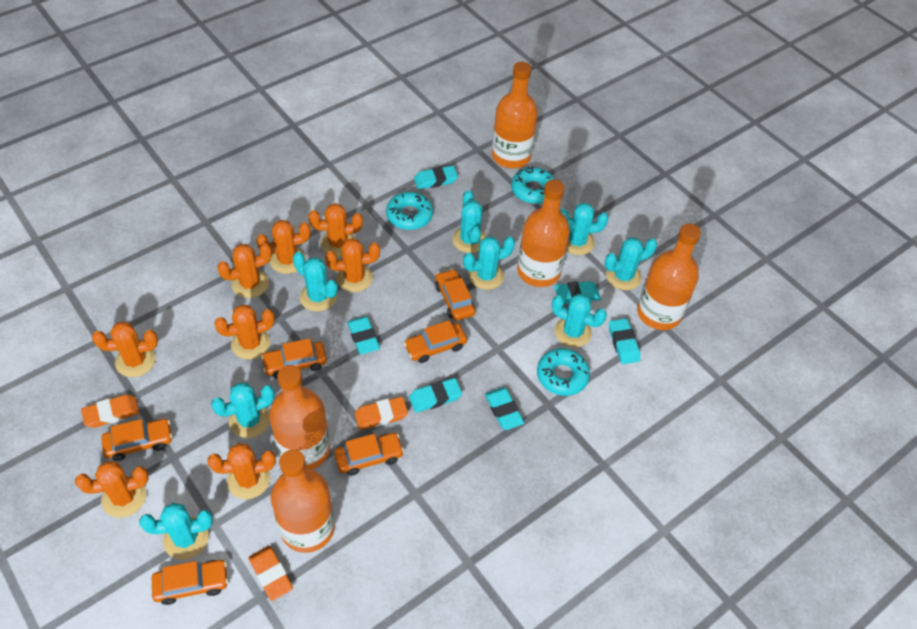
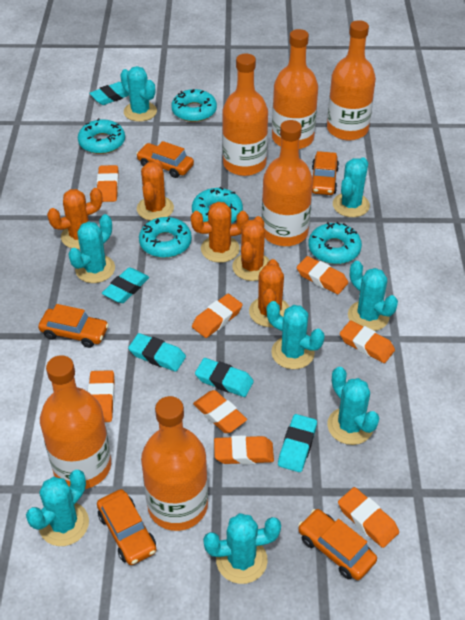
orange bottle: 5 -> 6
orange cactus: 8 -> 5
orange car: 6 -> 5
orange eraser: 3 -> 8
turquoise donut: 3 -> 5
turquoise eraser: 6 -> 5

